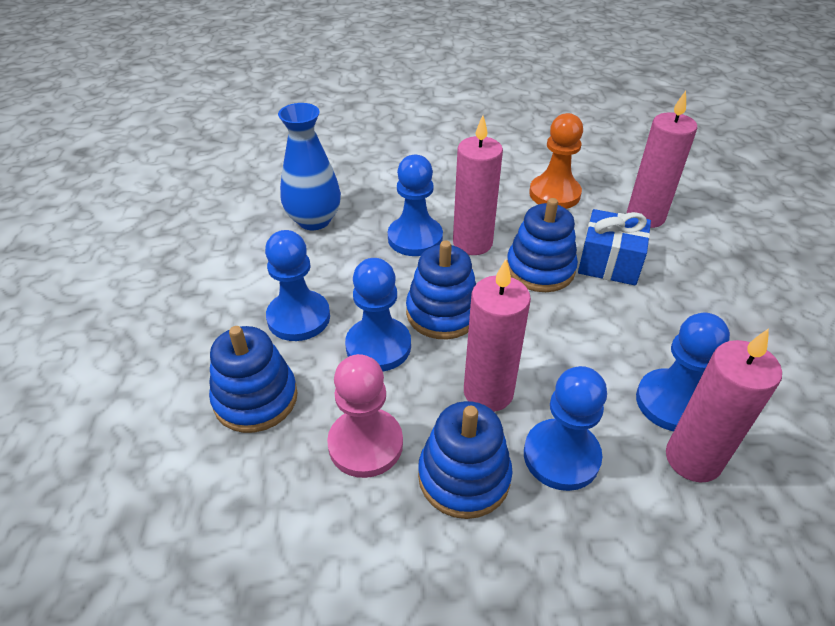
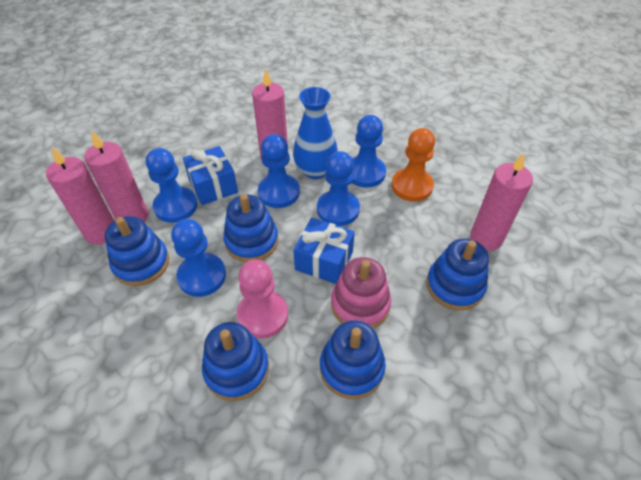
blue gift: 1 -> 2
blue stacking toy: 4 -> 5
pink stacking toy: 0 -> 1

